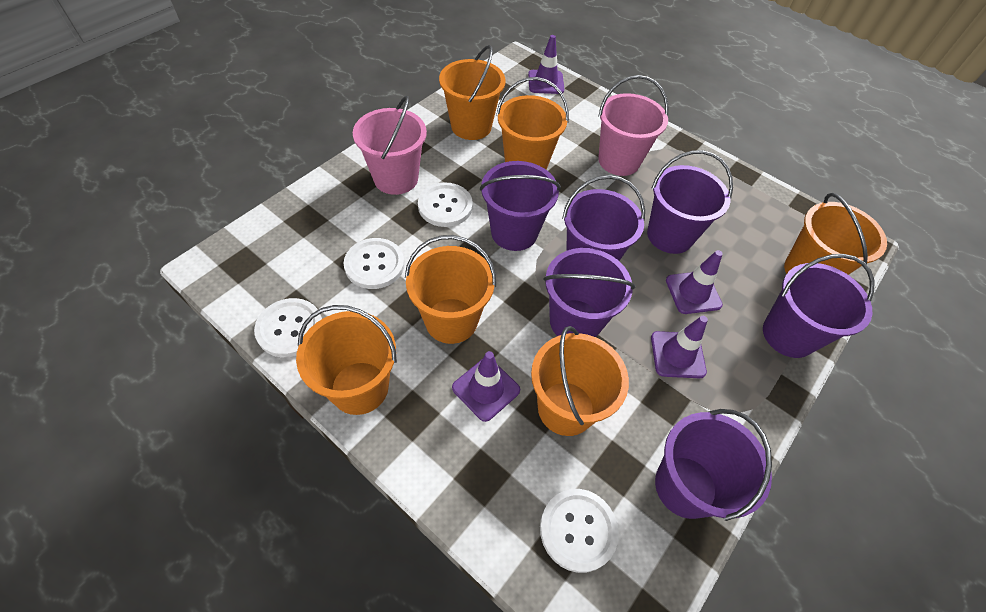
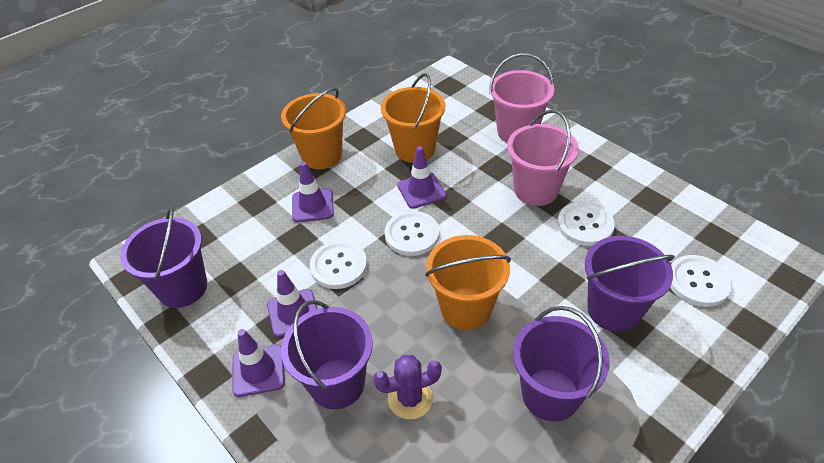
orange bucket: 6 -> 3
purple bucket: 6 -> 4
purple cactus: 0 -> 1

